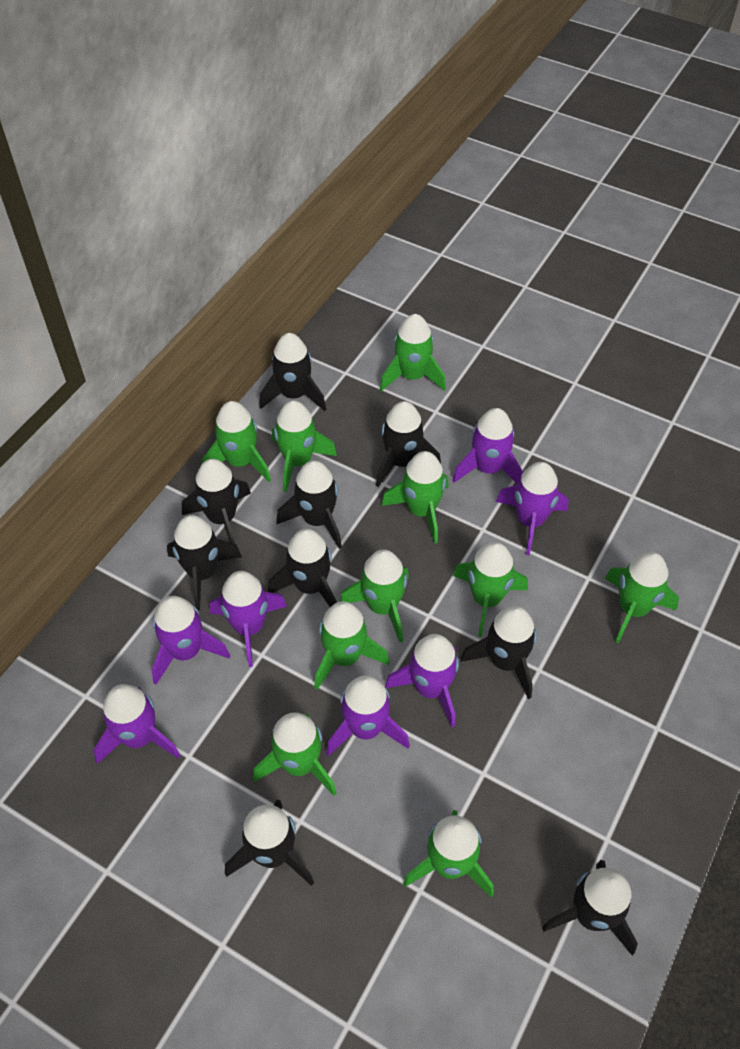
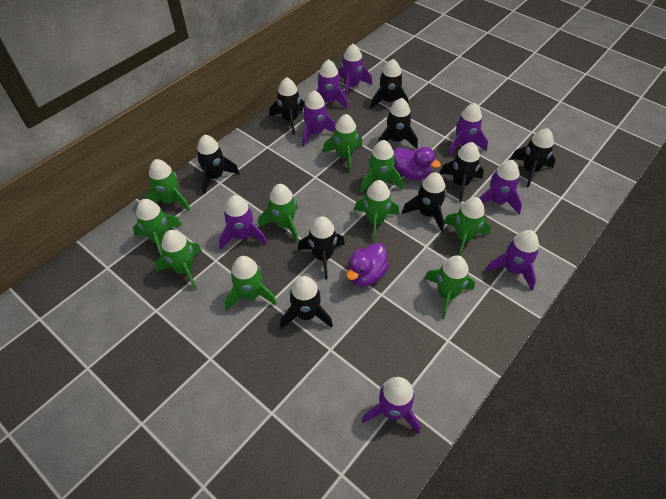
purple duck: 0 -> 2
purple rocket: 7 -> 8

